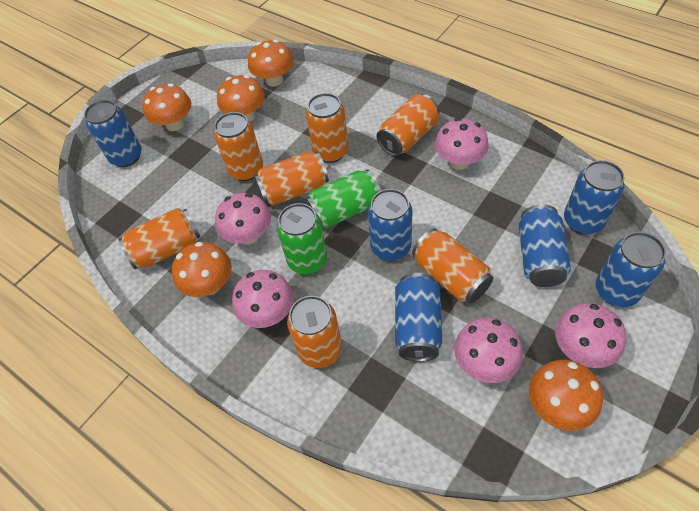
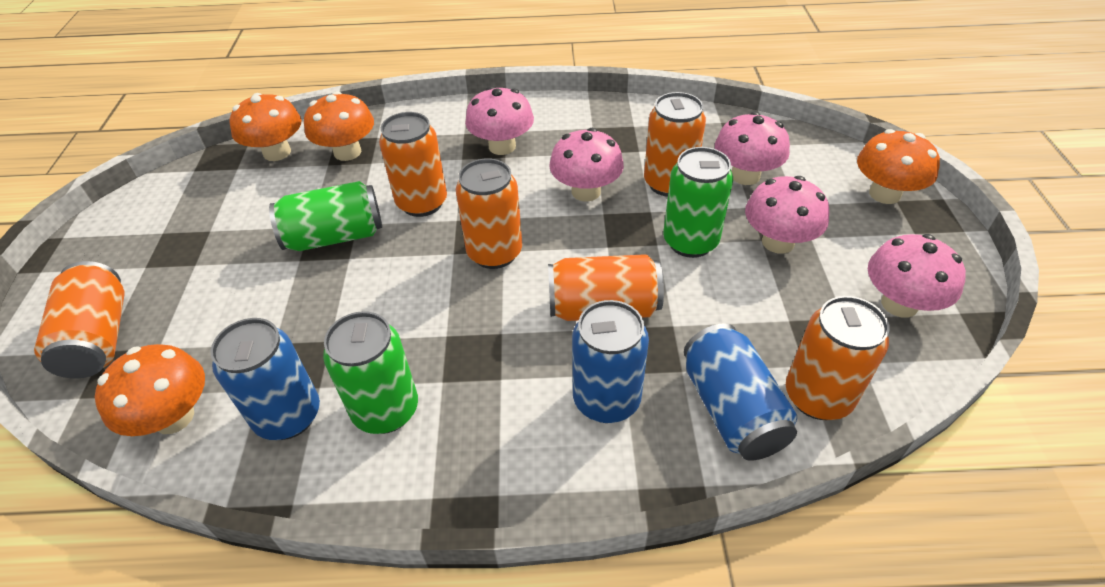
blue can: 6 -> 3
green can: 2 -> 3
orange can: 7 -> 6
orange mushroom: 5 -> 4

